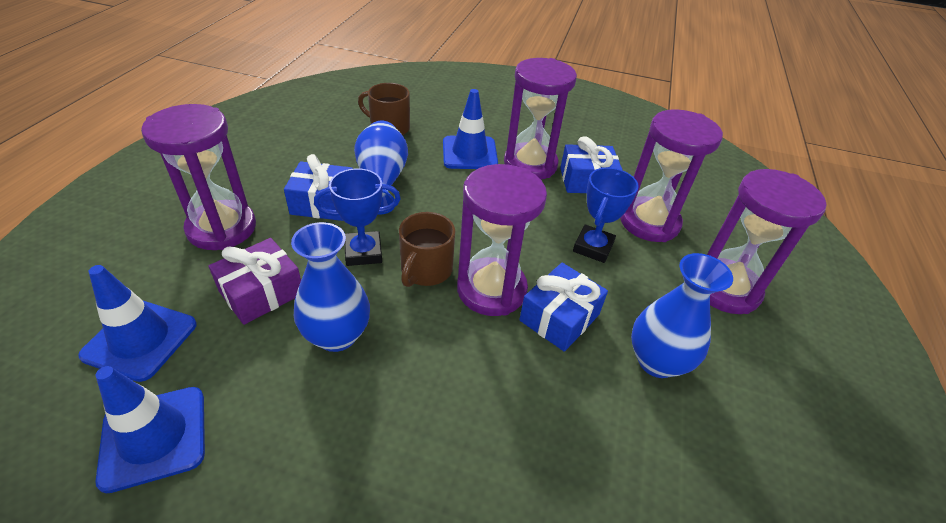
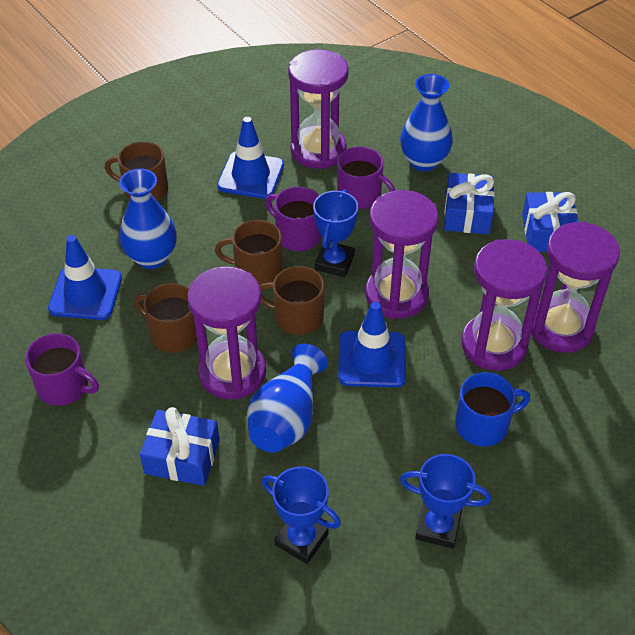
blue mug: 0 -> 1
blue trophy: 2 -> 3
brown mug: 2 -> 4
purple gift: 1 -> 0
purple mug: 0 -> 3

